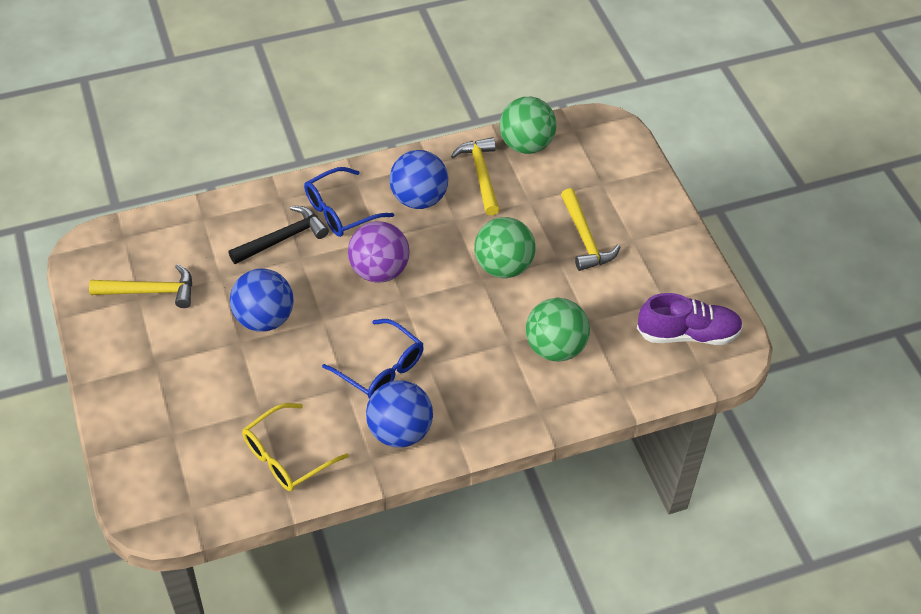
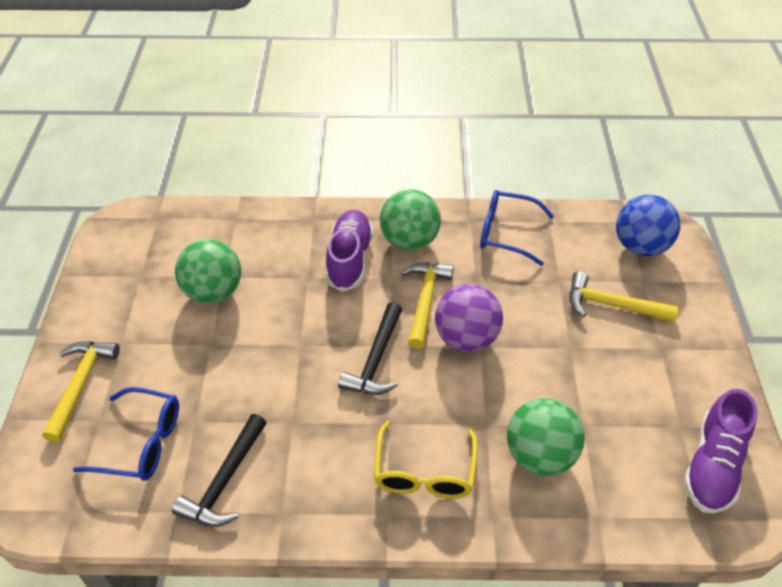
black hammer: 1 -> 2
blue ball: 3 -> 1
purple shoe: 1 -> 2

